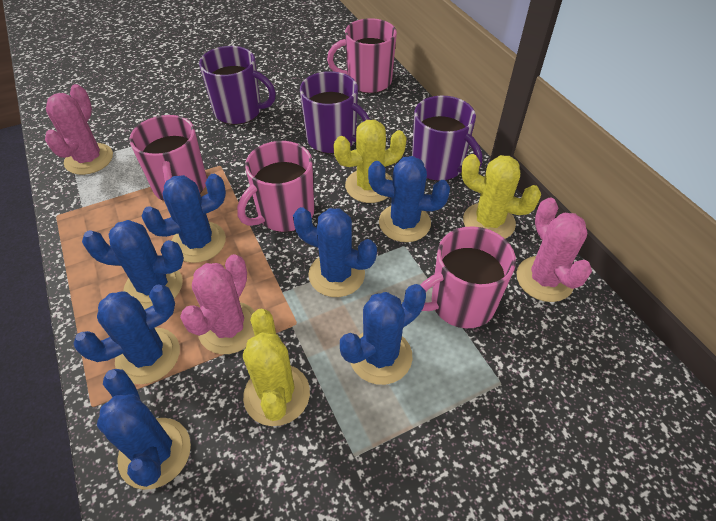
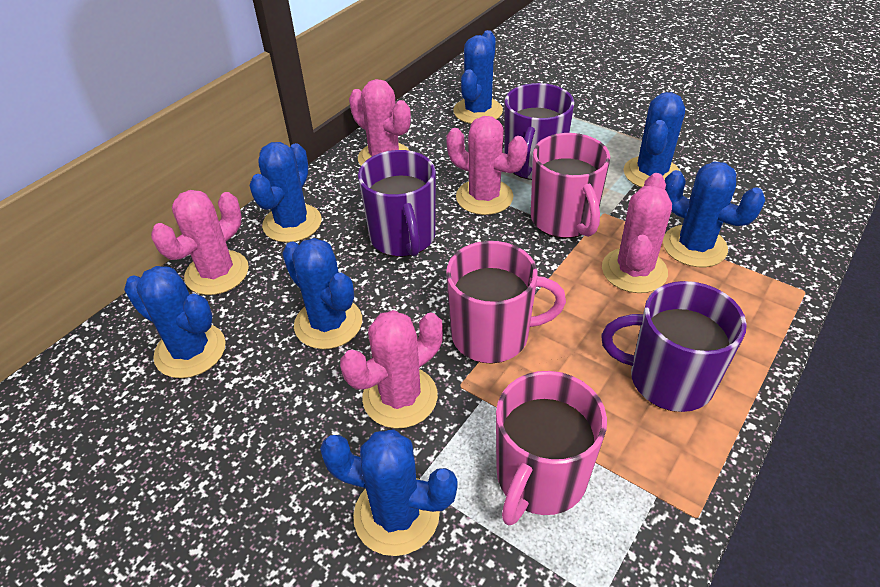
pink cactus: 3 -> 5
pink mug: 4 -> 3
yellow cactus: 3 -> 0

